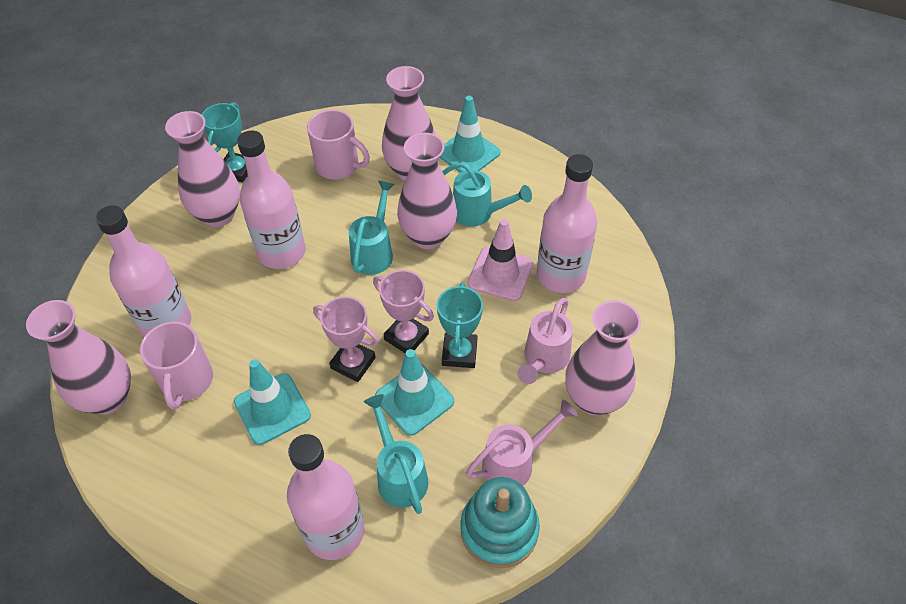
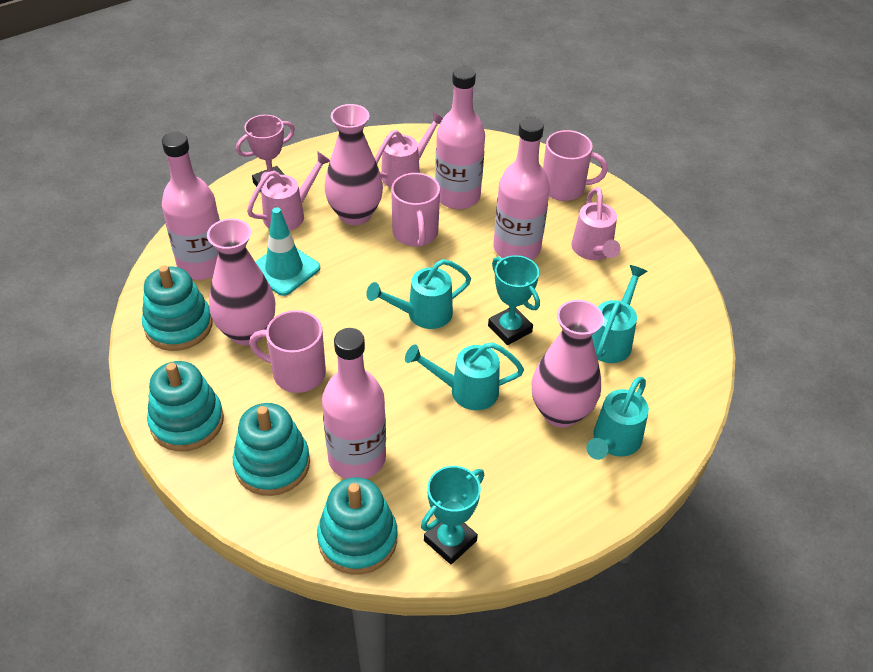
pink mug: 2 -> 3
pink traffic cone: 1 -> 0
pink trophy: 2 -> 1
pink vase: 5 -> 3
pink watering can: 2 -> 3
turquoise stacking toy: 1 -> 4
turquoise traffic cone: 3 -> 1
turquoise watering can: 3 -> 4

